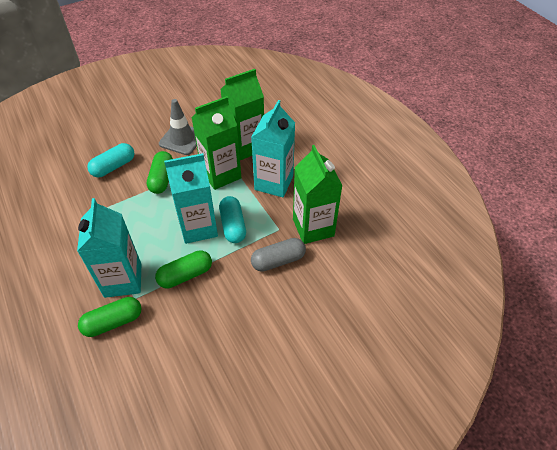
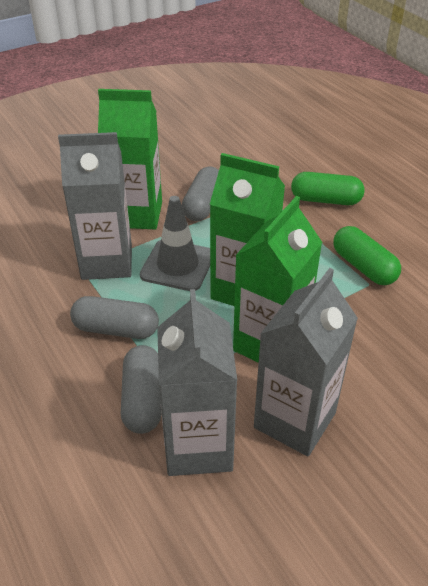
green capsule: 3 -> 2
grey capsule: 1 -> 3
grey carton: 0 -> 3
turquoise capsule: 2 -> 0
turquoise carton: 3 -> 0

